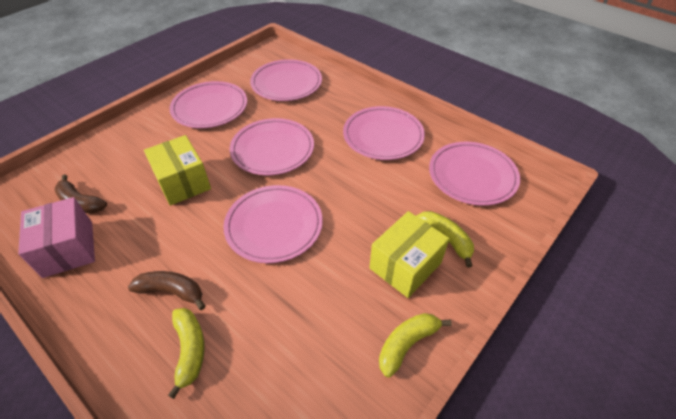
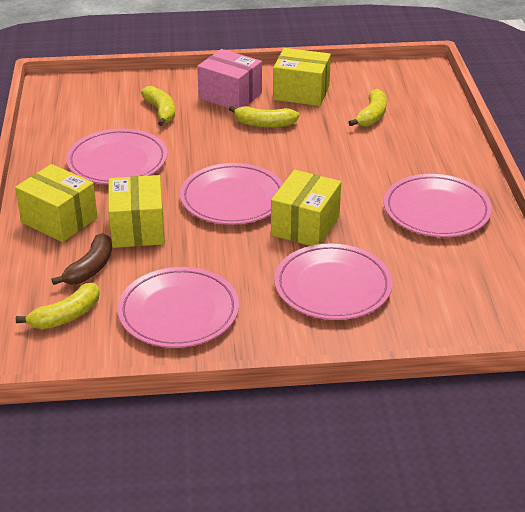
brown banana: 2 -> 1
pink plate: 6 -> 5
yellow banana: 3 -> 4
yellow box: 2 -> 4

